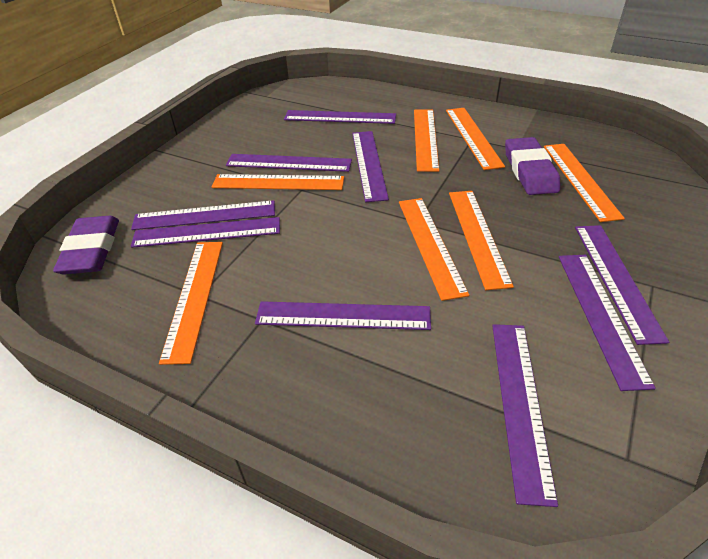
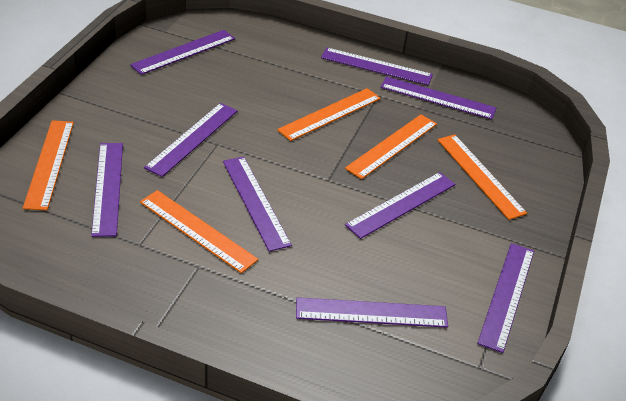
orange ruler: 7 -> 5
purple eraser: 2 -> 0

